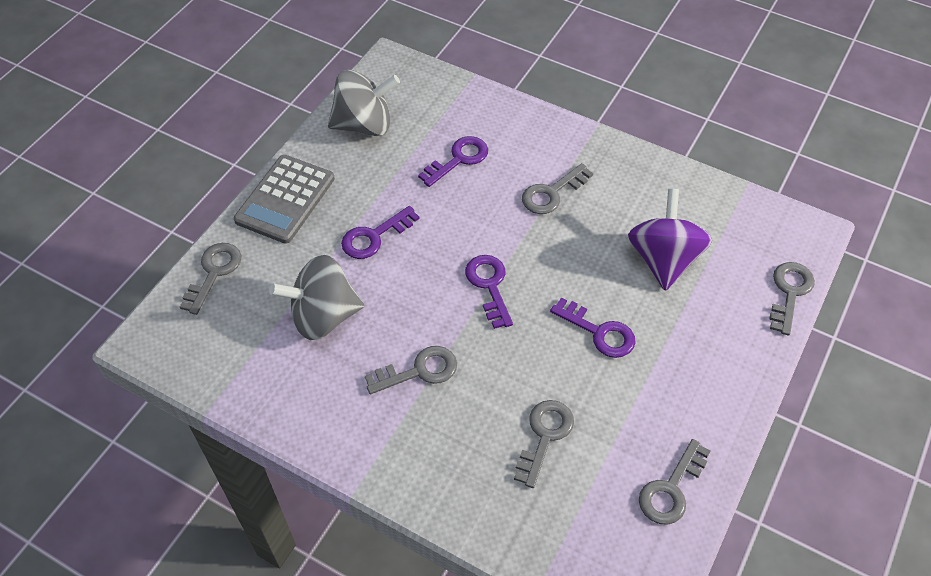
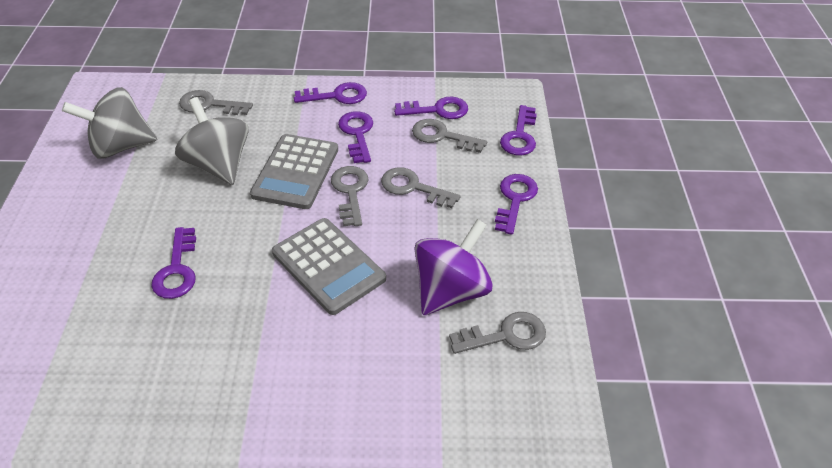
grey calculator: 1 -> 2
grey key: 6 -> 5
purple key: 4 -> 6

